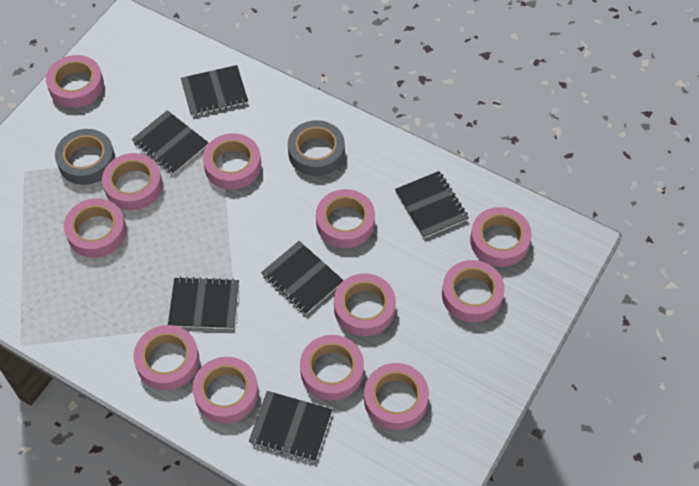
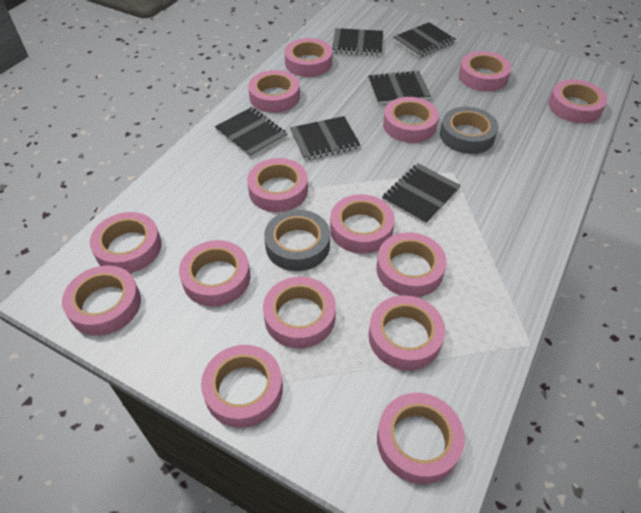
pink tape: 12 -> 15

